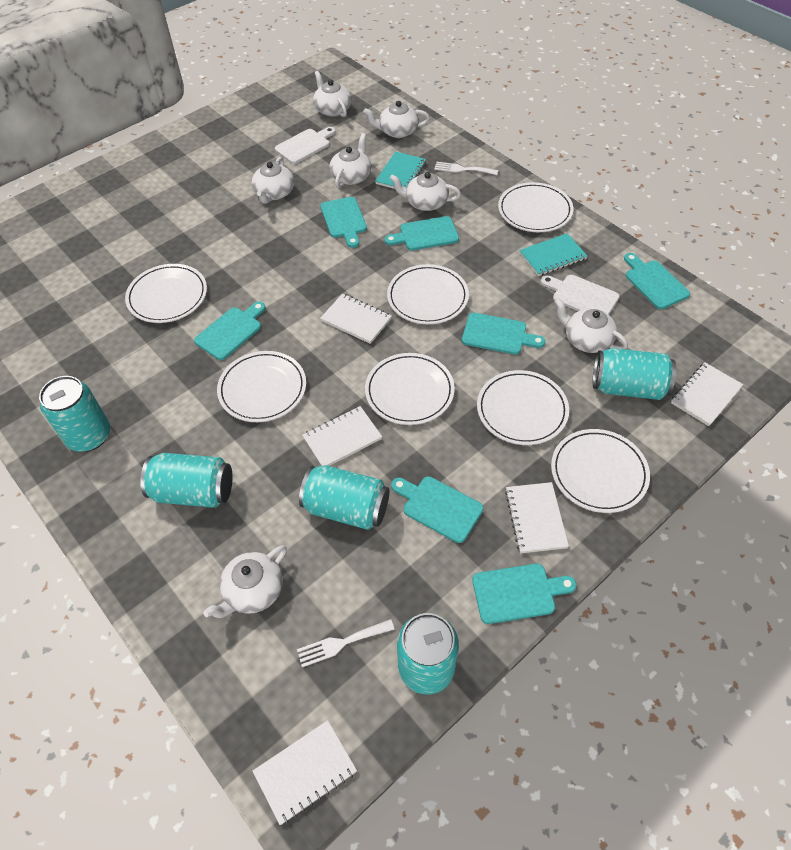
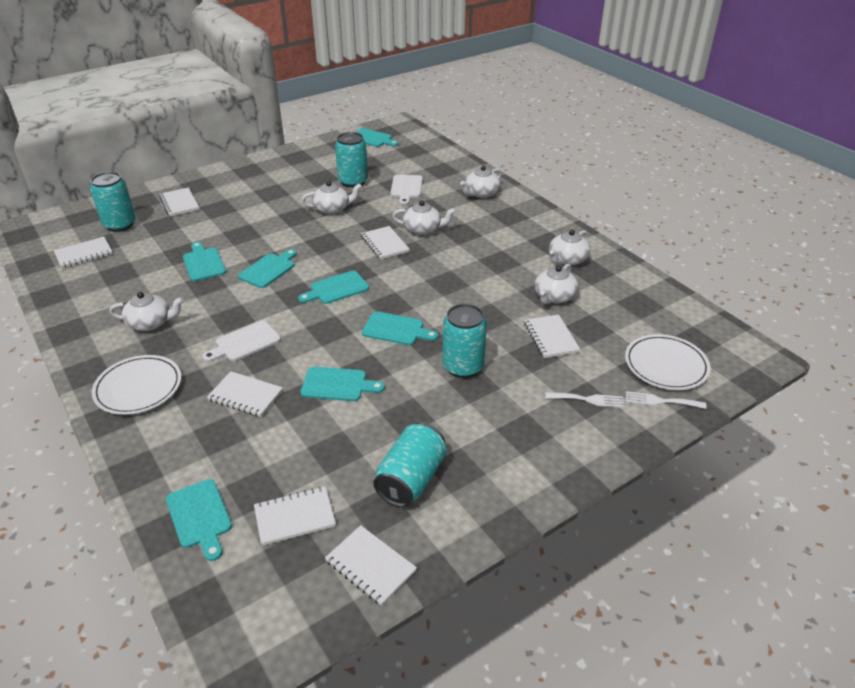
turquoise can: 5 -> 4
turquoise notebook: 2 -> 0
white notebook: 5 -> 7
white plate: 7 -> 2
white teapot: 7 -> 6

